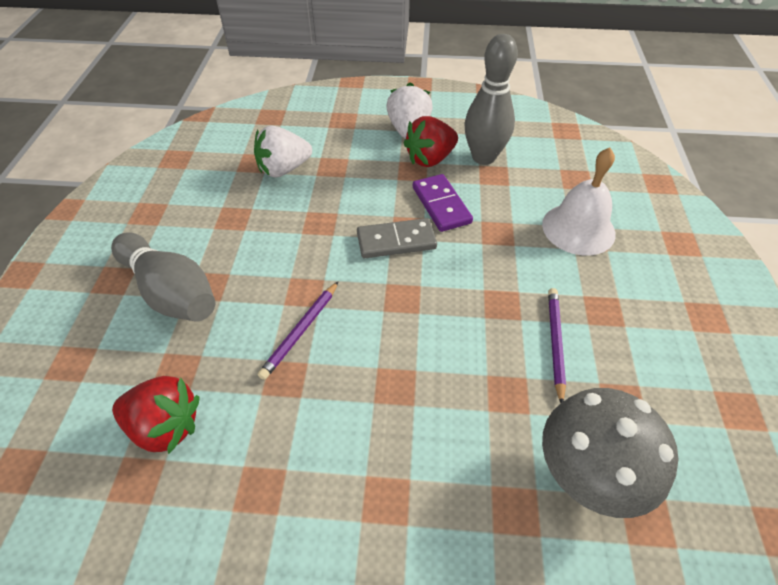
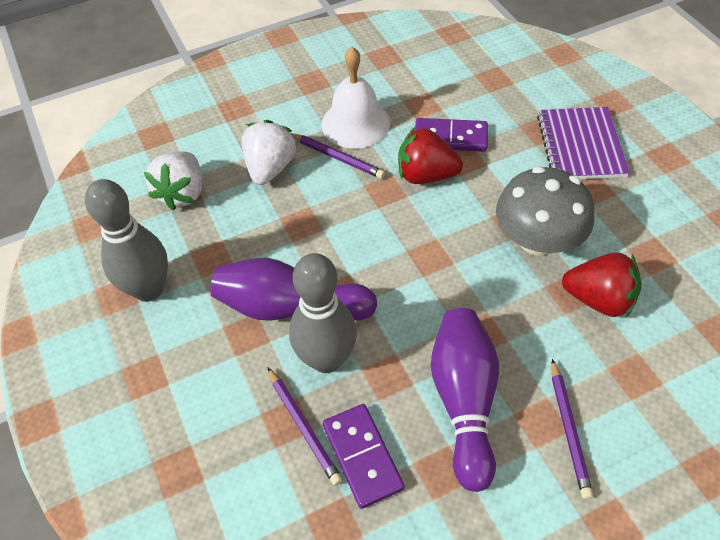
grey domino: 1 -> 0
purple bowling pin: 0 -> 2
purple domino: 1 -> 2
purple notebook: 0 -> 1
purple pencil: 2 -> 3

